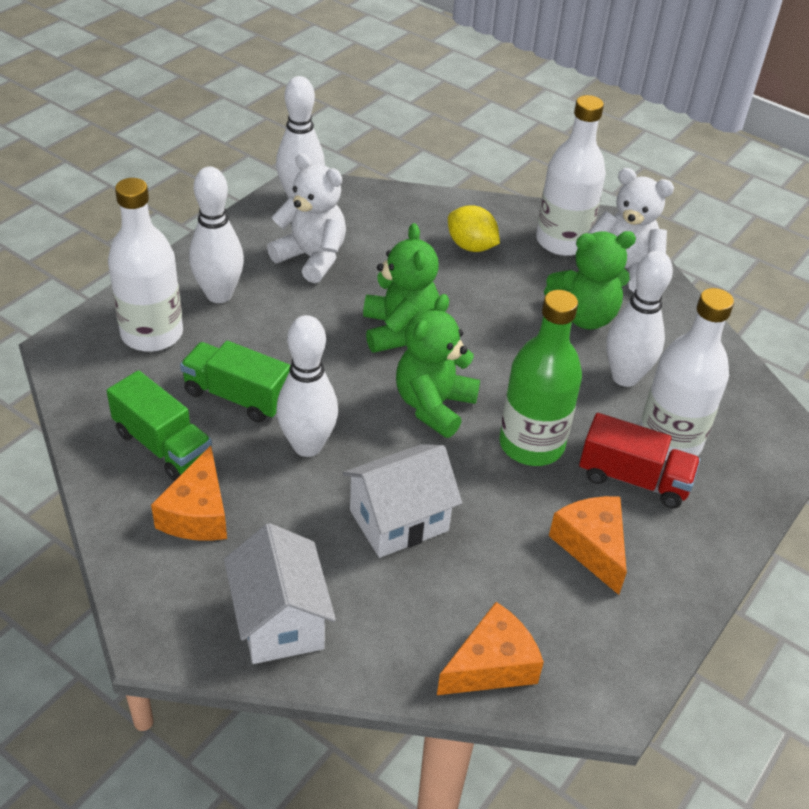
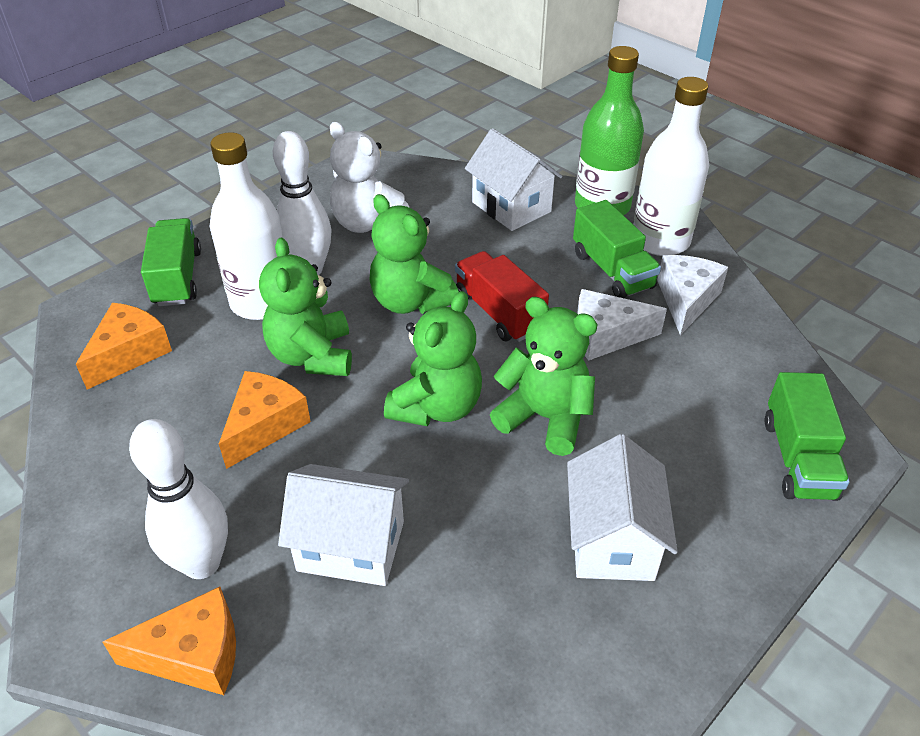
green teddy bear: 3 -> 4
green truck: 2 -> 3
white bottle: 3 -> 2
white bowling pin: 4 -> 2
white cheese: 0 -> 2
white house: 2 -> 3
white teddy bear: 2 -> 1
yellow lemon: 1 -> 0

